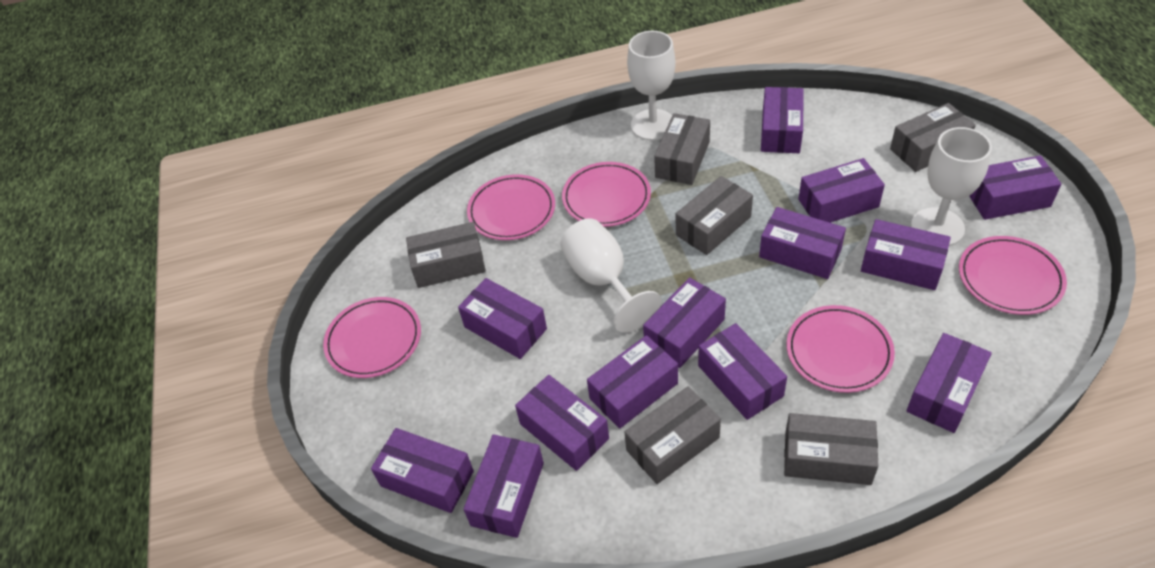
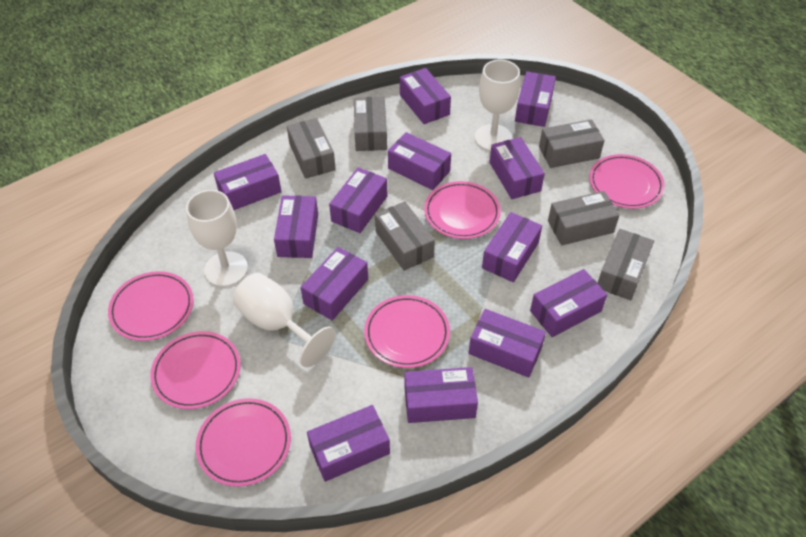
pink plate: 5 -> 6

